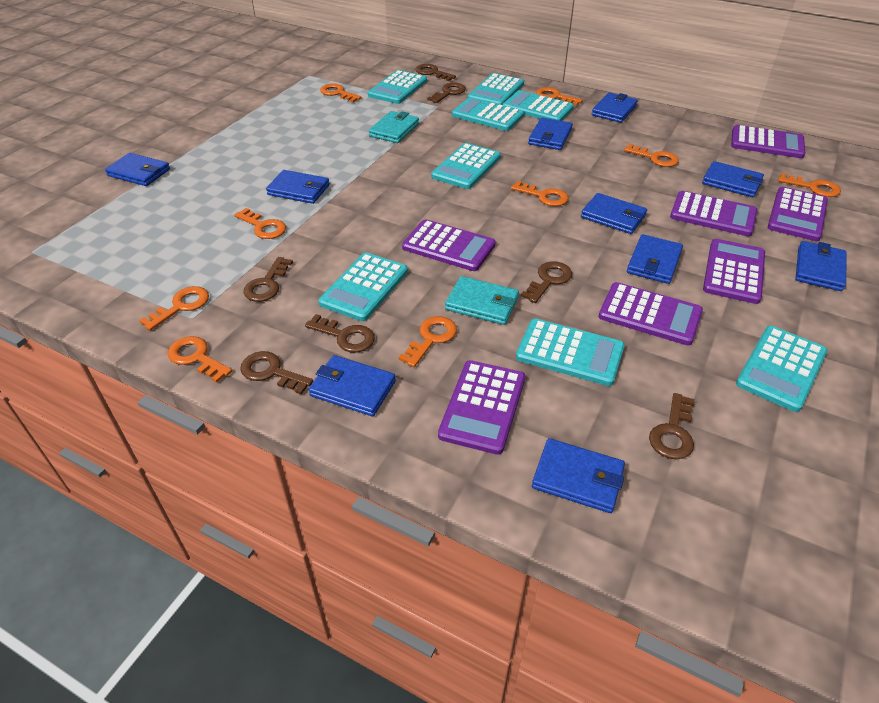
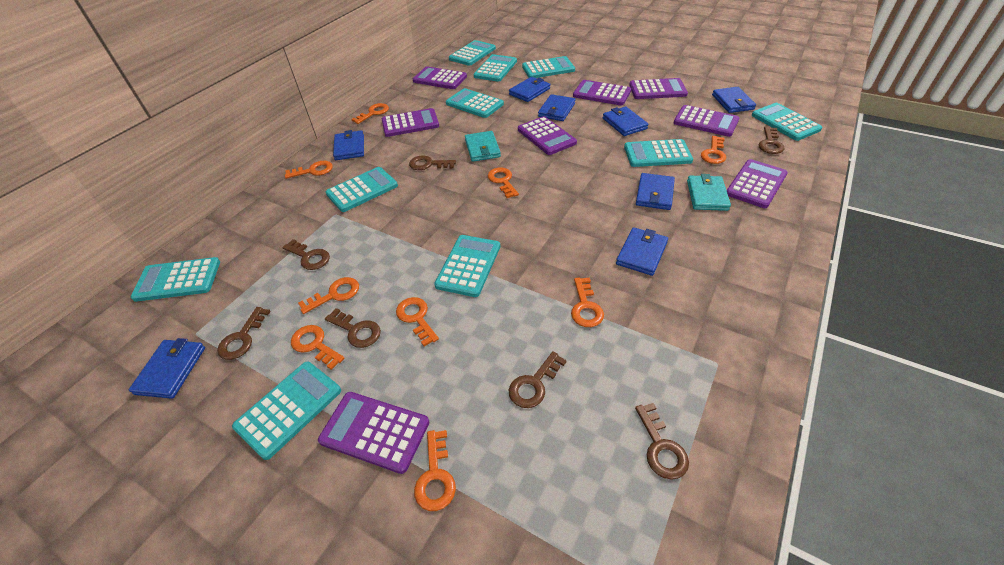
blue wallet: 10 -> 8
purple calculator: 7 -> 8
turquoise calculator: 8 -> 10

